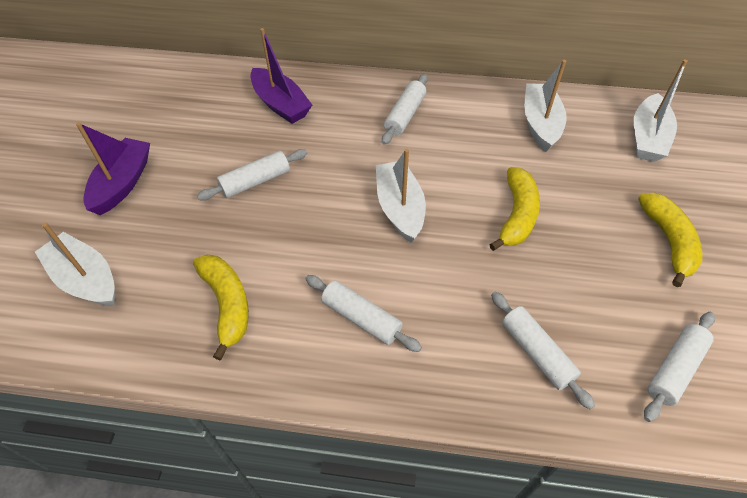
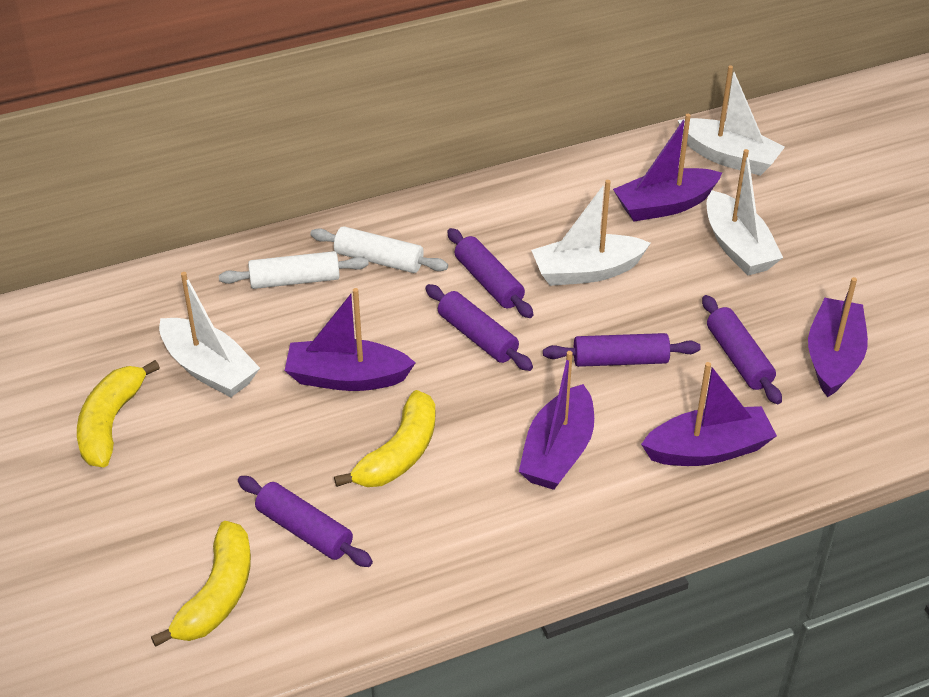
purple boat: 2 -> 5
purple rolling pin: 0 -> 5
white rolling pin: 5 -> 2

